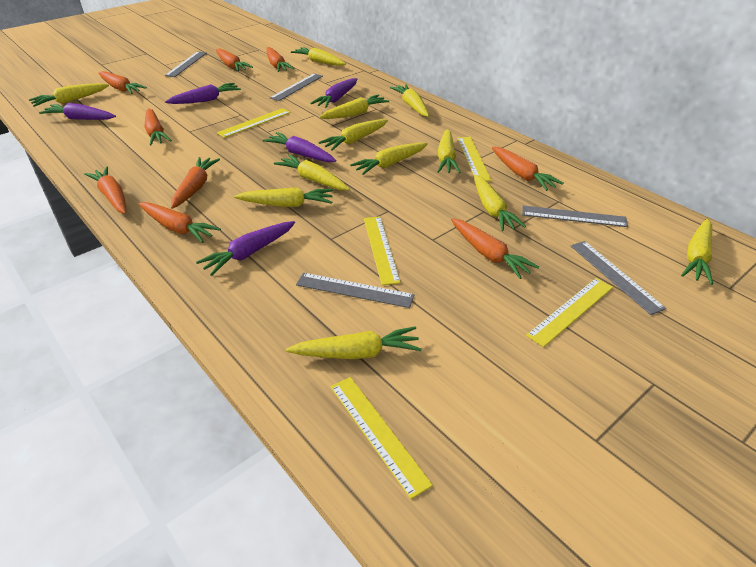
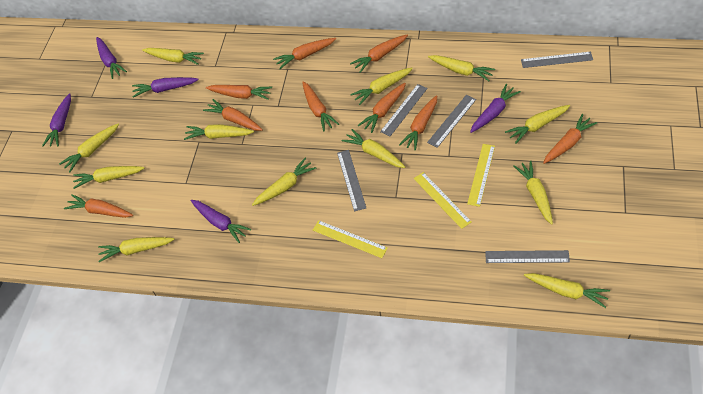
yellow ruler: 5 -> 3

